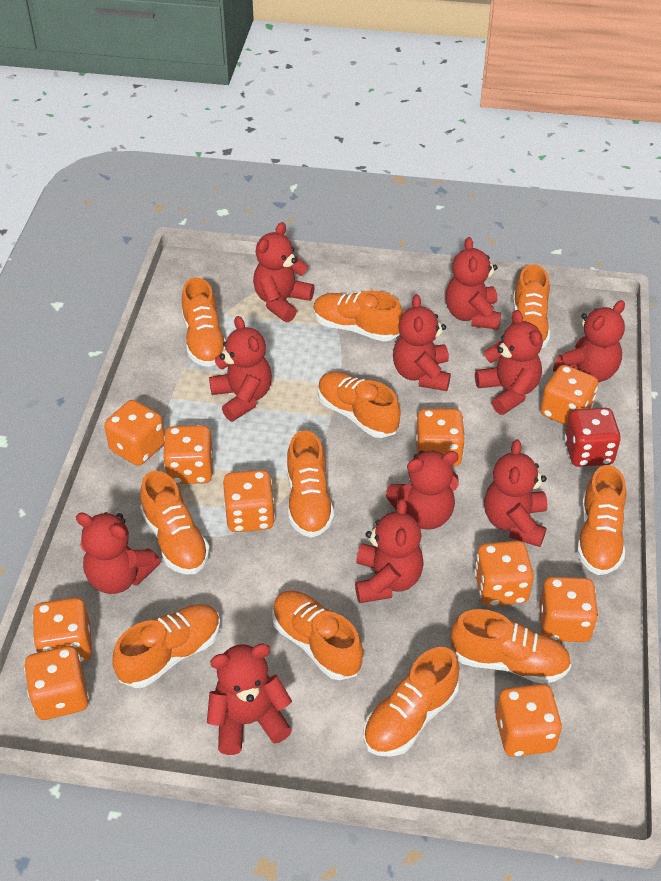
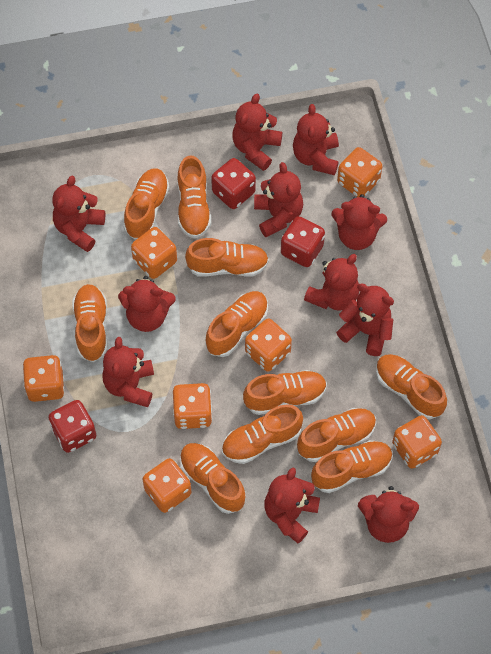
orange dice: 10 -> 7
red dice: 1 -> 3

